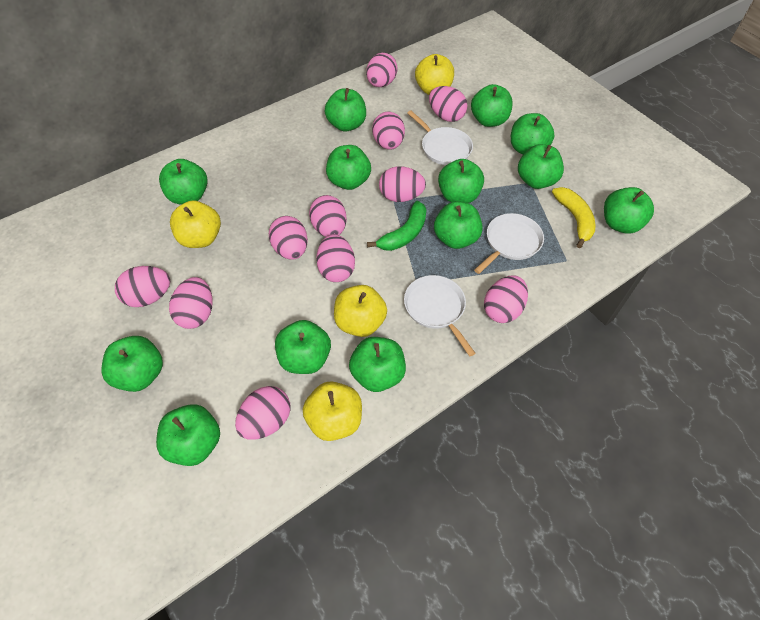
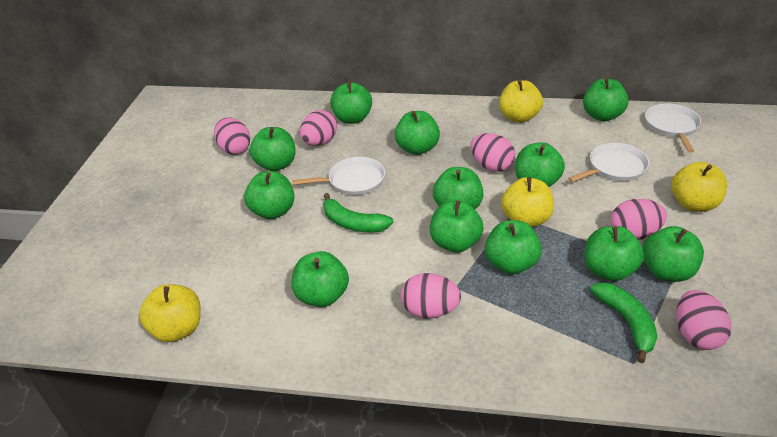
green apple: 13 -> 12
green banana: 1 -> 2
pink egg: 11 -> 6
yellow banana: 1 -> 0

